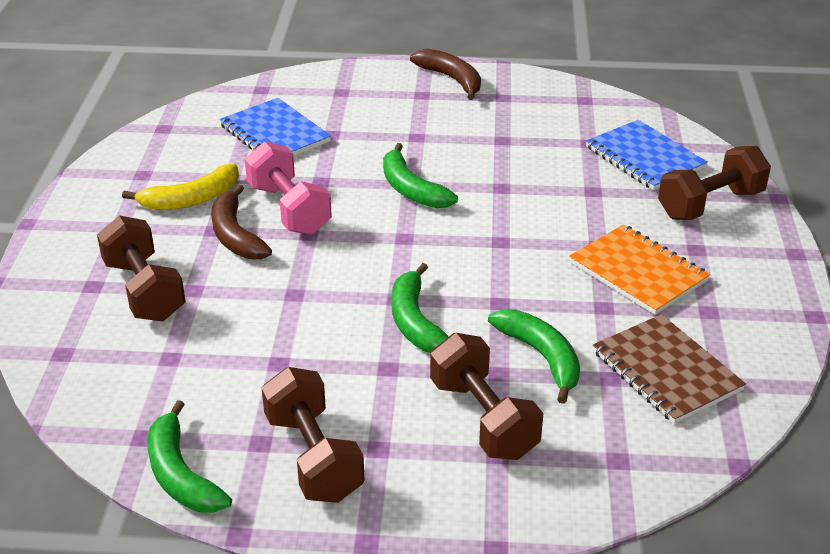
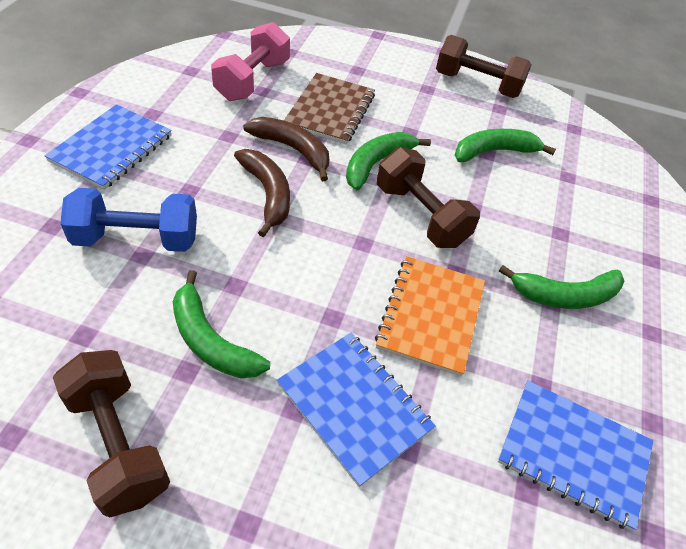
blue dumbbell: 0 -> 1
blue notebook: 2 -> 3
brown dumbbell: 4 -> 3
yellow banana: 1 -> 0

